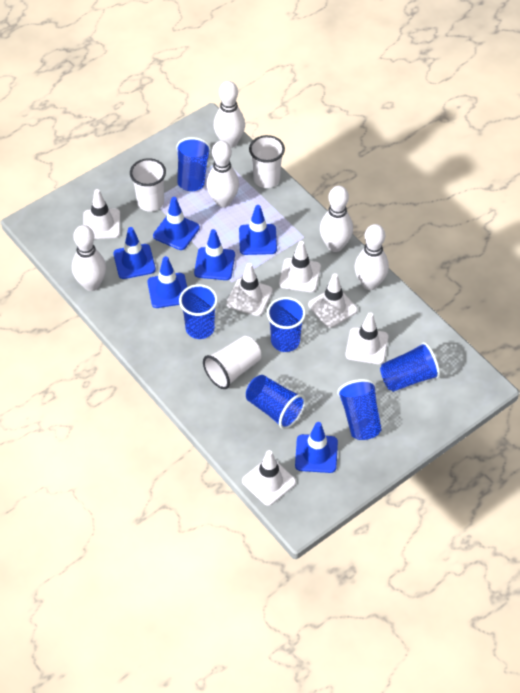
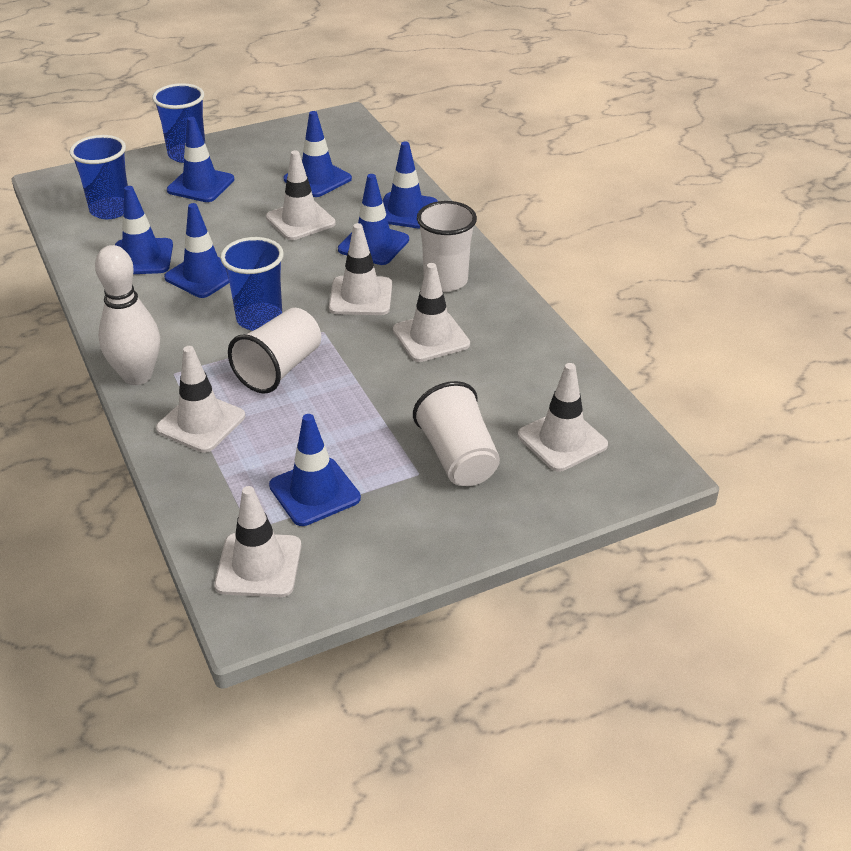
blue cup: 6 -> 3
blue traffic cone: 6 -> 7
white bowling pin: 5 -> 1

